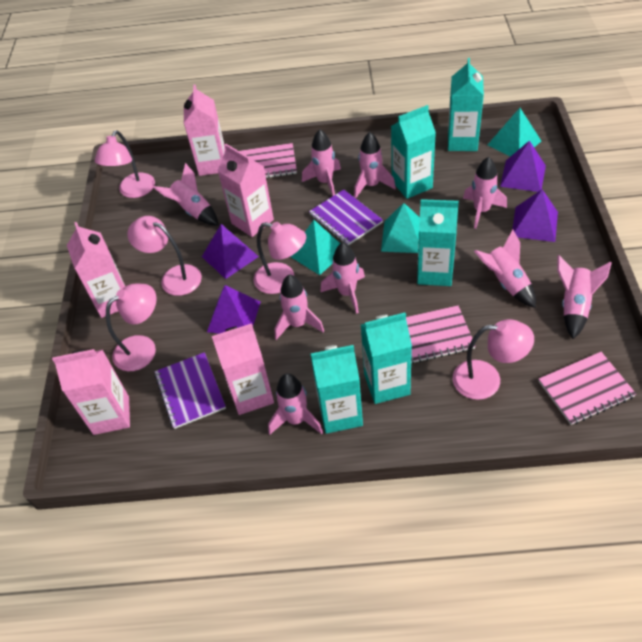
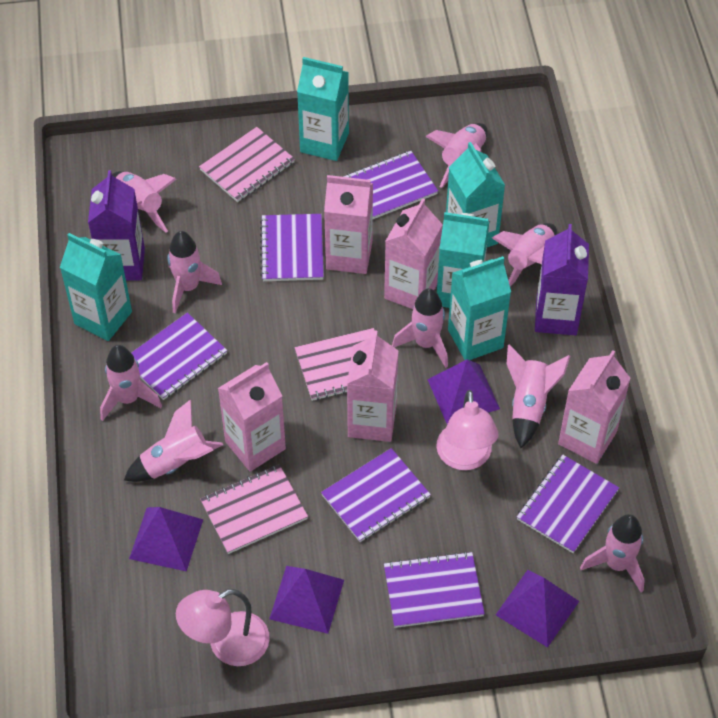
pink lamp: 5 -> 2
purple carton: 0 -> 2
purple notebook: 2 -> 6
turquoise pyramid: 3 -> 0

